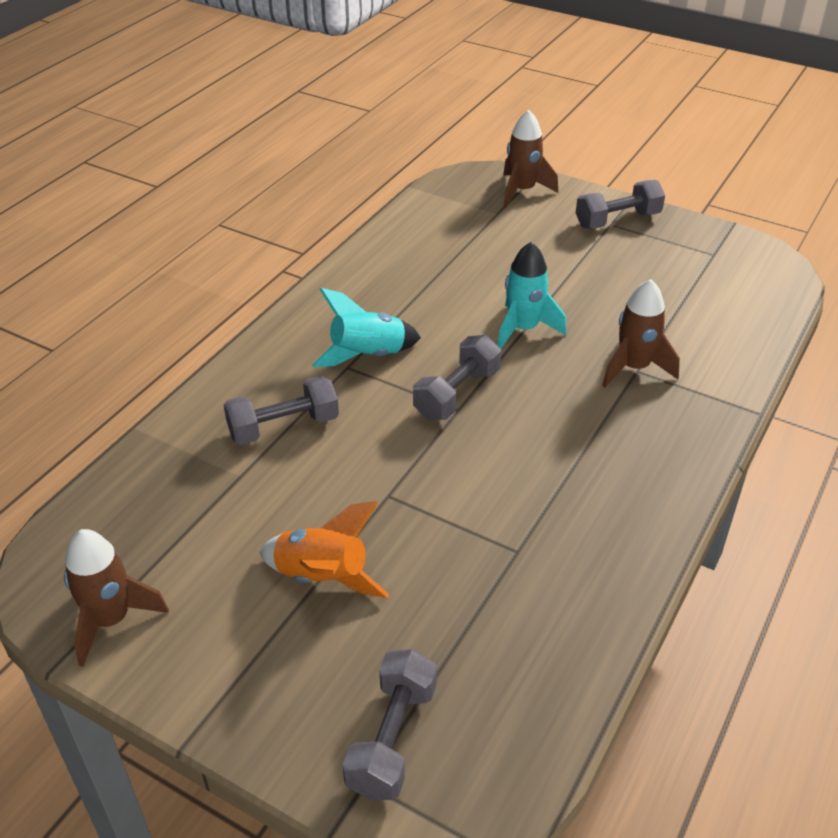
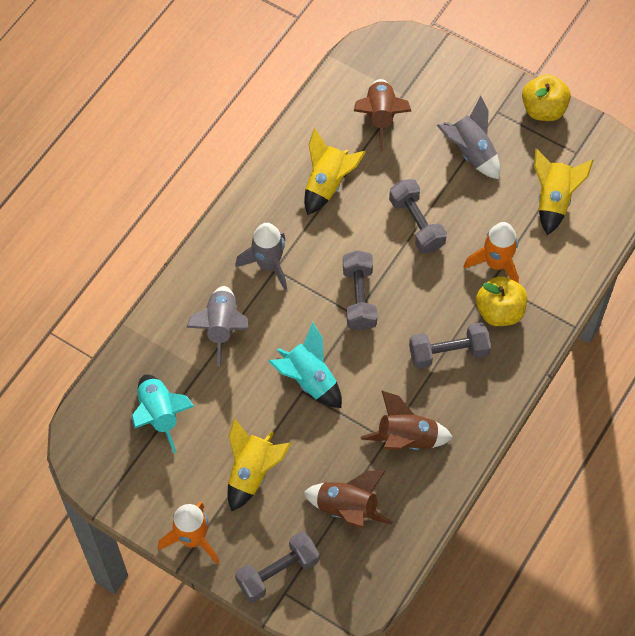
grey rocket: 0 -> 3
orange rocket: 1 -> 2
yellow apple: 0 -> 2
yellow rocket: 0 -> 3

